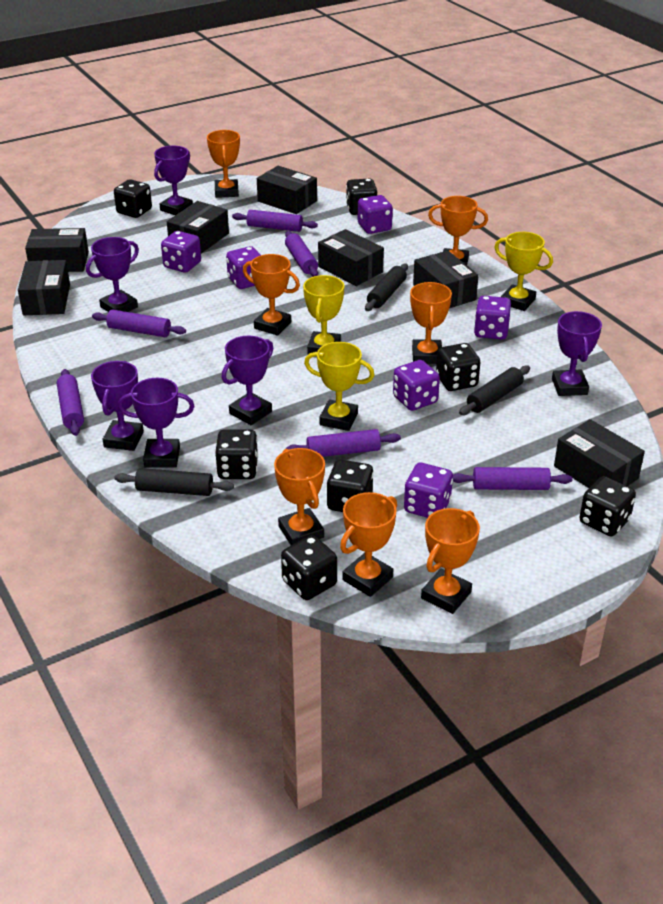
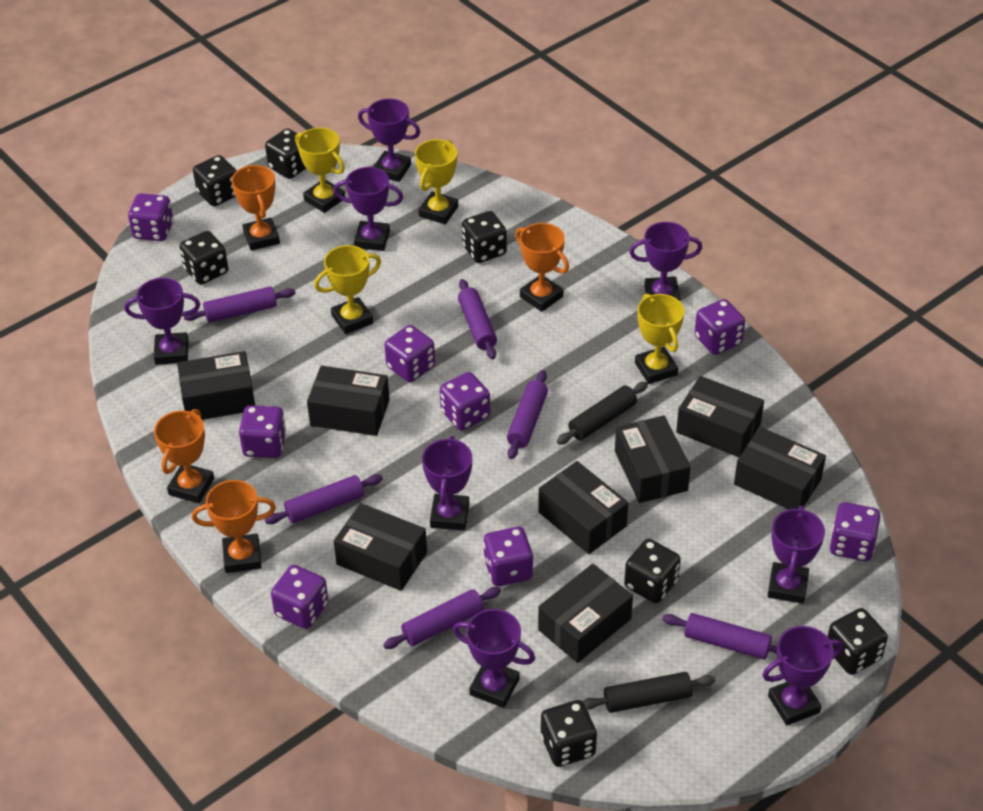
black box: 7 -> 8
black rolling pin: 3 -> 2
orange trophy: 7 -> 4
purple dice: 6 -> 8
purple trophy: 6 -> 8
yellow trophy: 3 -> 4

